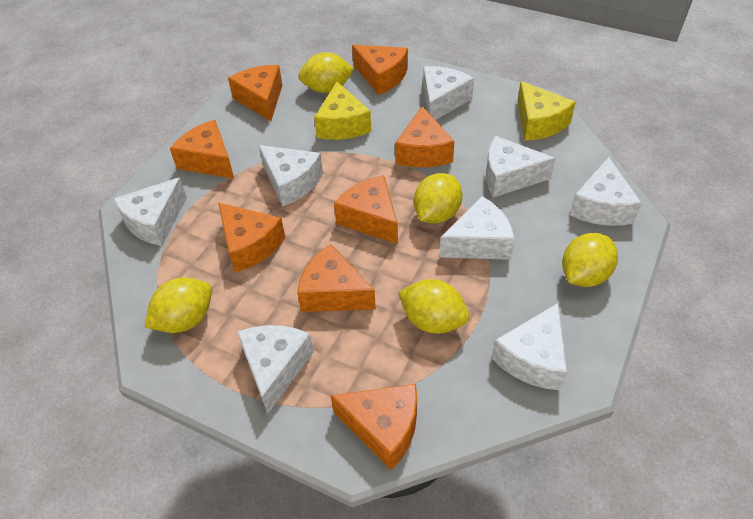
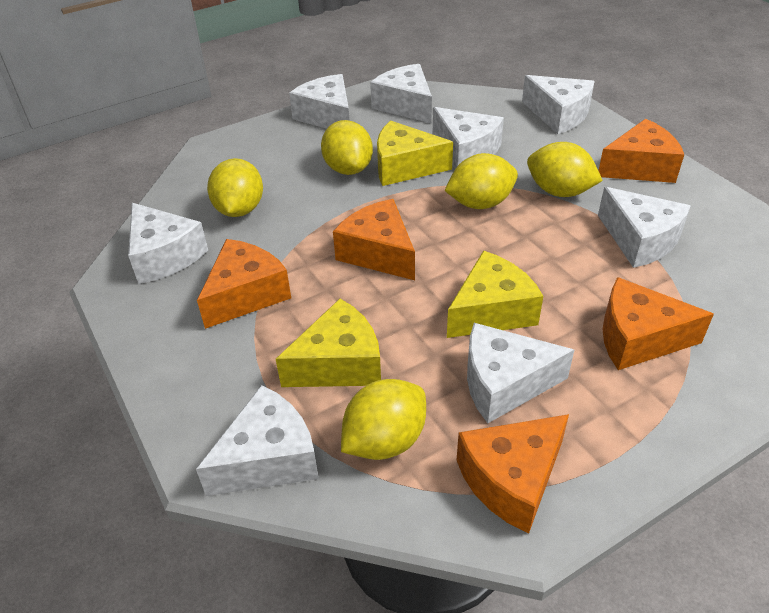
orange cheese: 8 -> 5
yellow cheese: 2 -> 3

